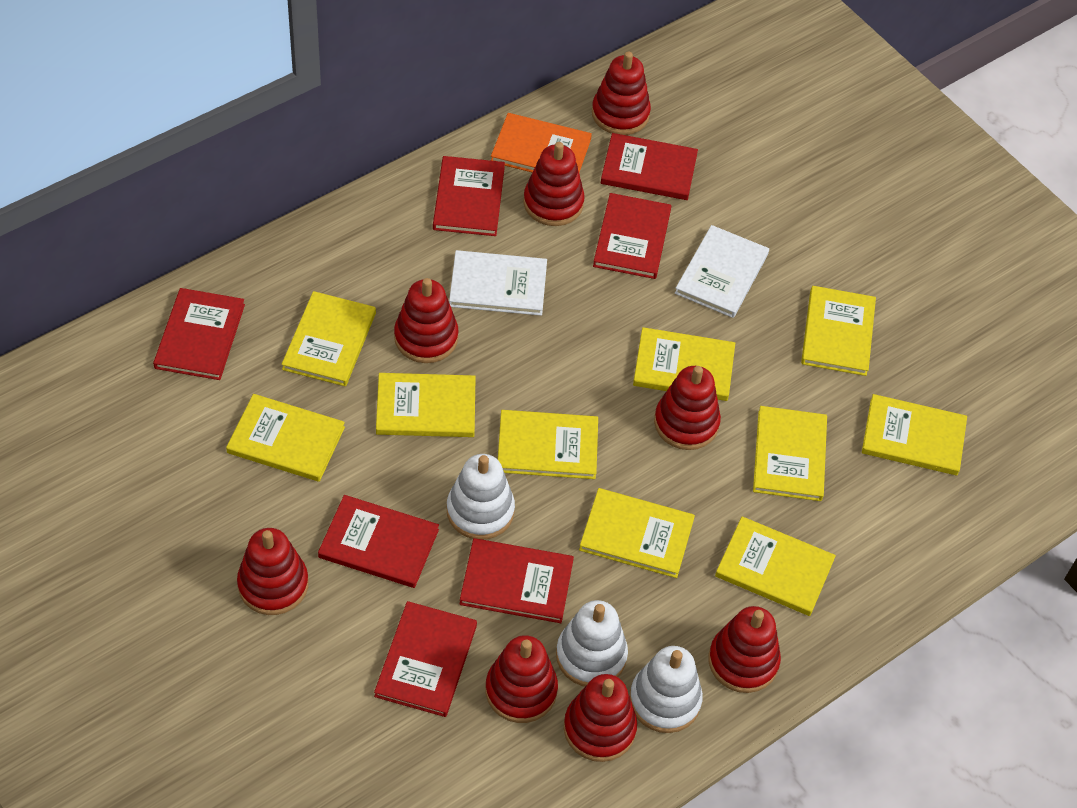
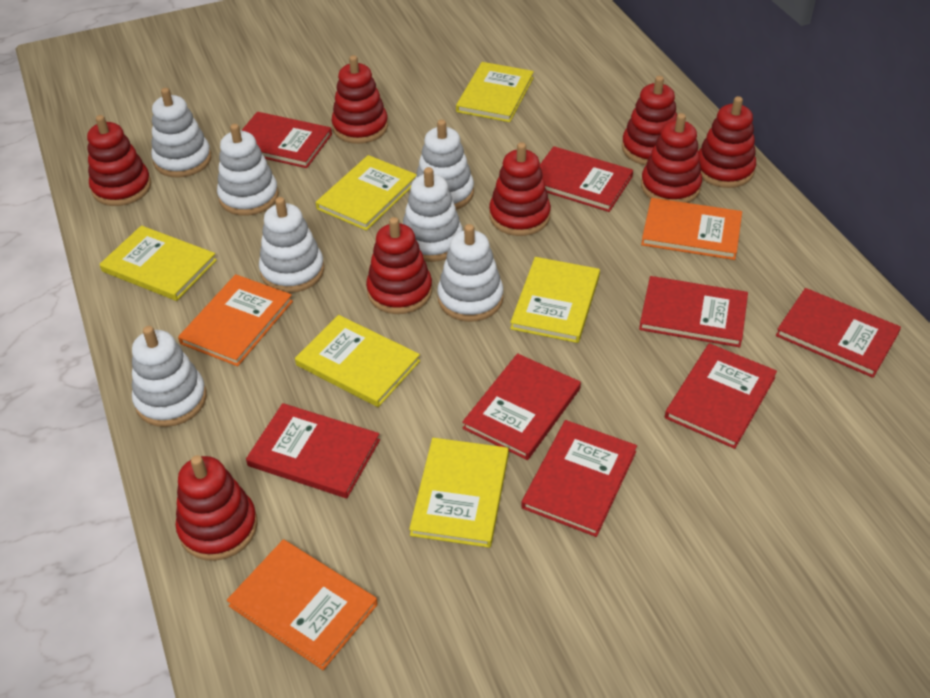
orange book: 1 -> 3
red book: 7 -> 8
white book: 2 -> 0
white stacking toy: 3 -> 7
yellow book: 10 -> 6

